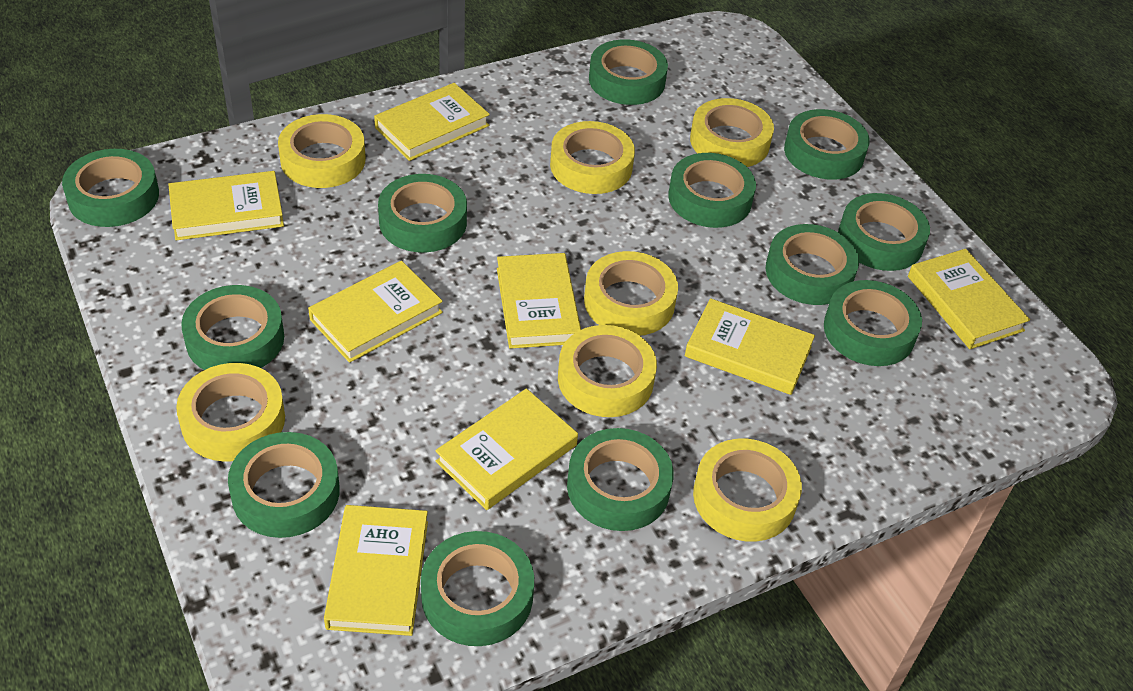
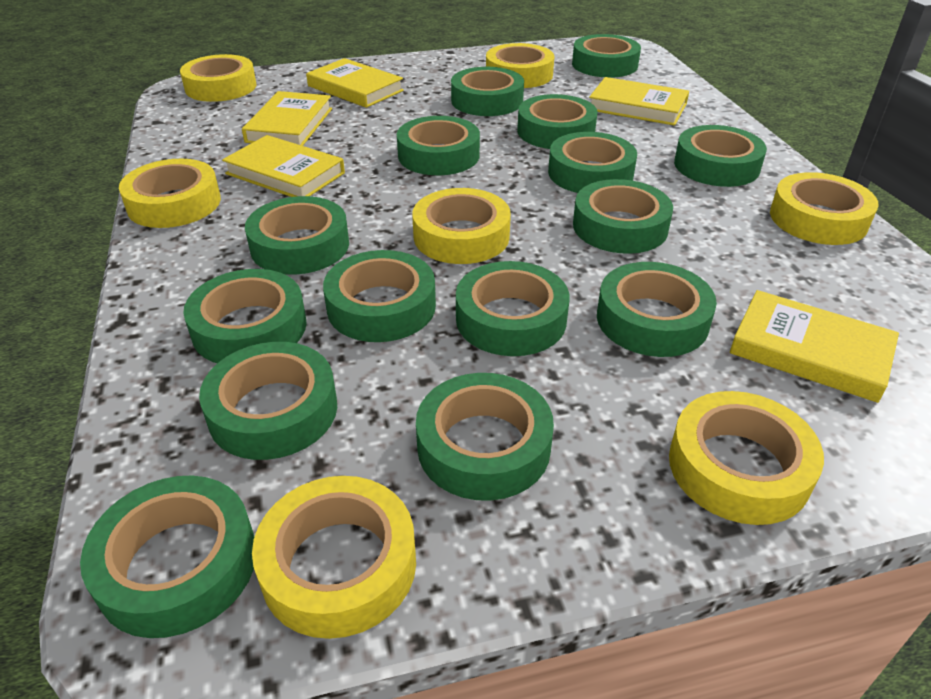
green tape: 12 -> 15
yellow book: 8 -> 5

